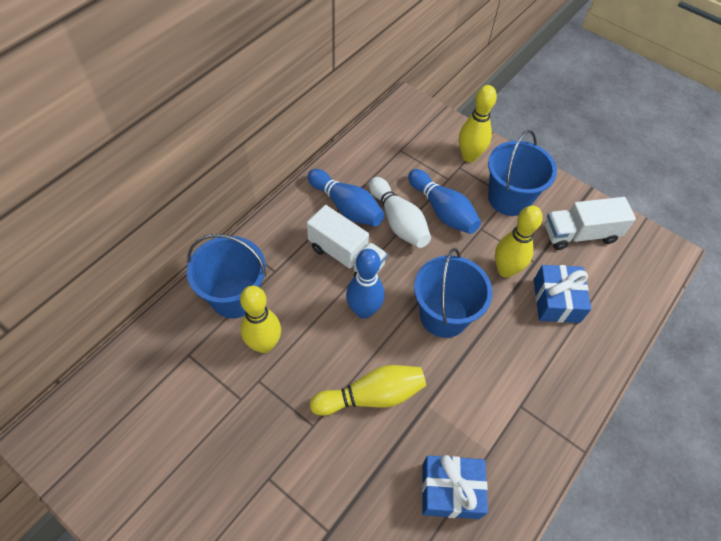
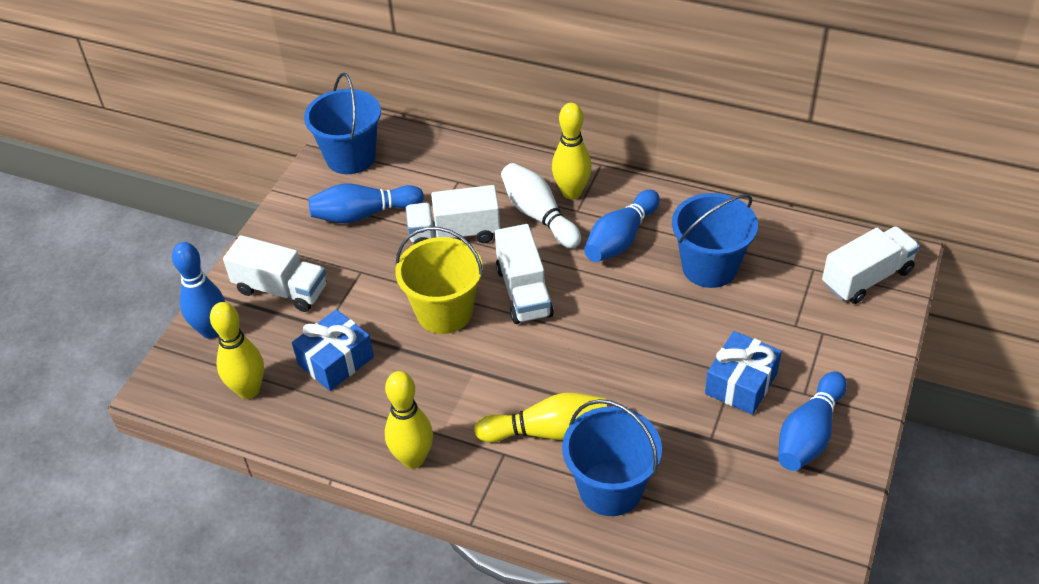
blue bowling pin: 3 -> 4
white truck: 2 -> 4
yellow bucket: 0 -> 1

